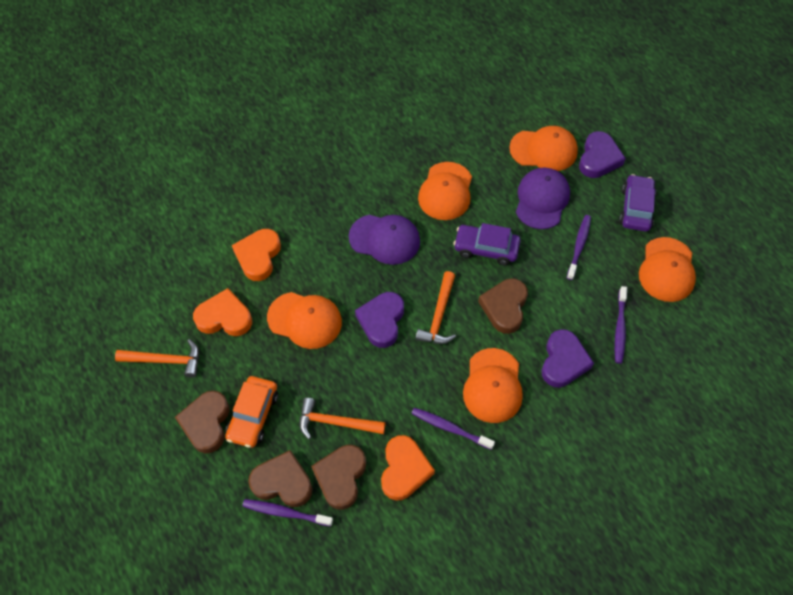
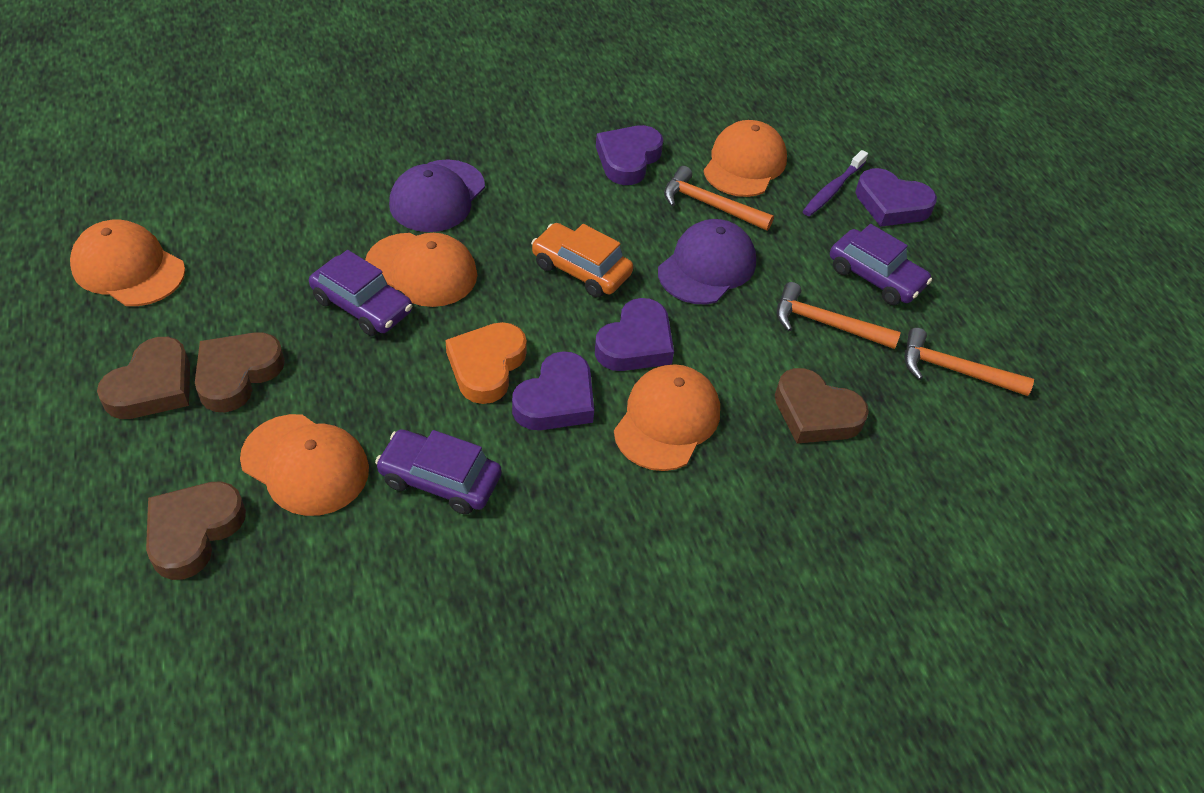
orange heart: 3 -> 1
purple car: 2 -> 3
purple heart: 3 -> 4
purple toothbrush: 4 -> 1

